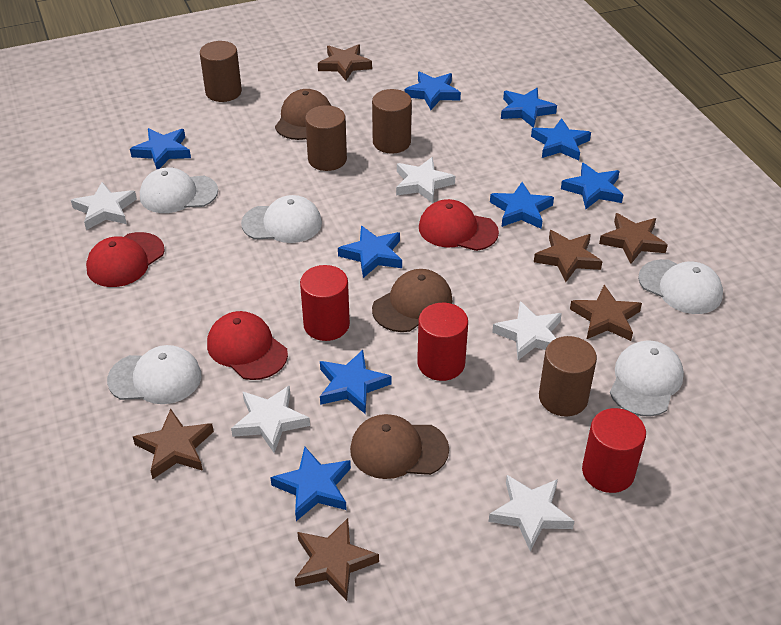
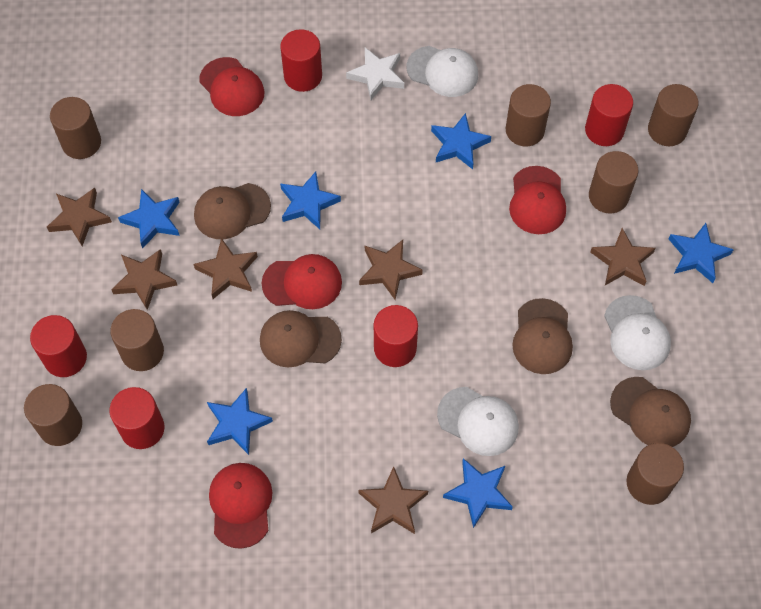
blue star: 9 -> 6
brown cap: 3 -> 4
brown cylinder: 4 -> 7
red cap: 3 -> 4
red cylinder: 3 -> 5
white cap: 5 -> 3
white star: 5 -> 1

